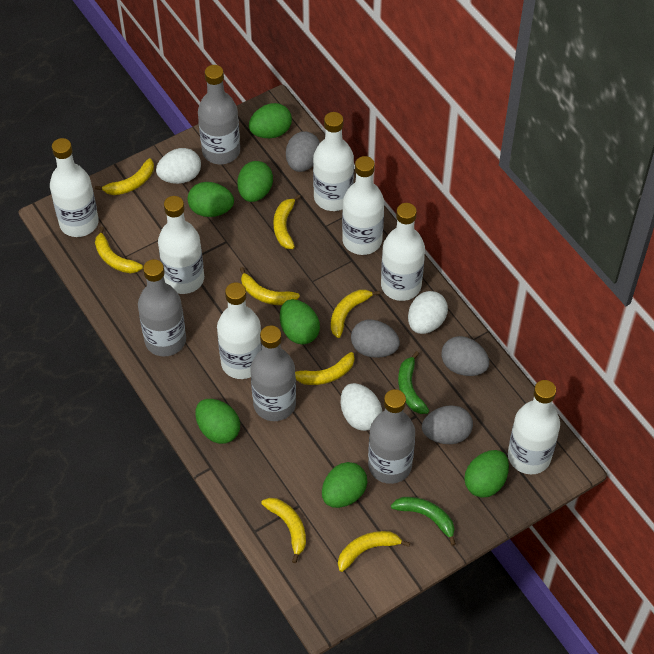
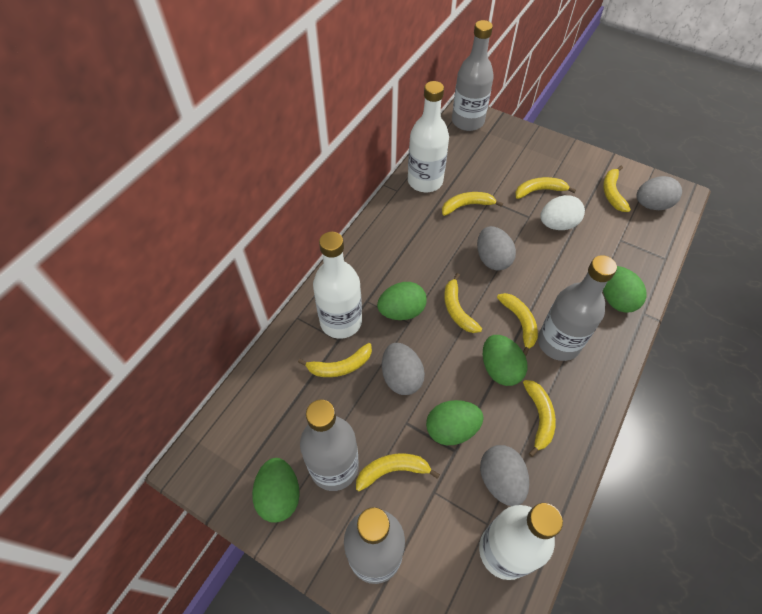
green banana: 2 -> 0
green egg: 7 -> 5
white bottle: 7 -> 3
white egg: 3 -> 1

